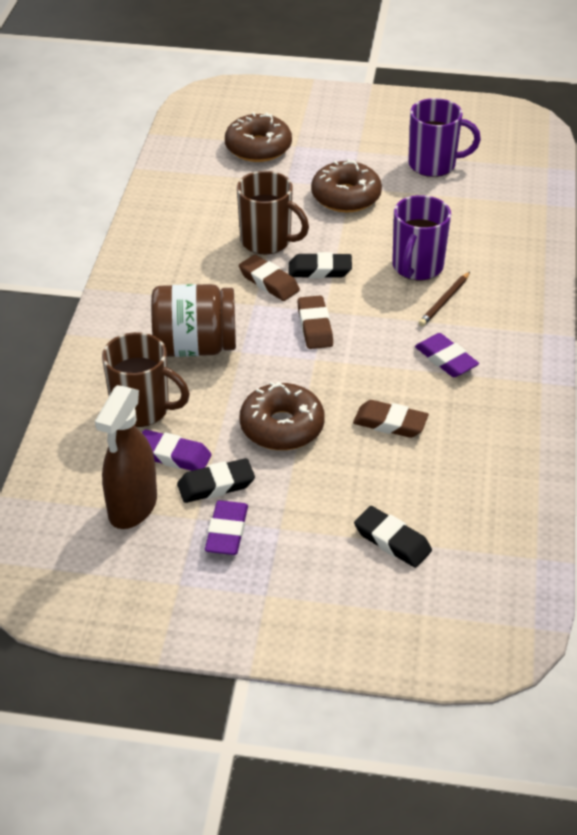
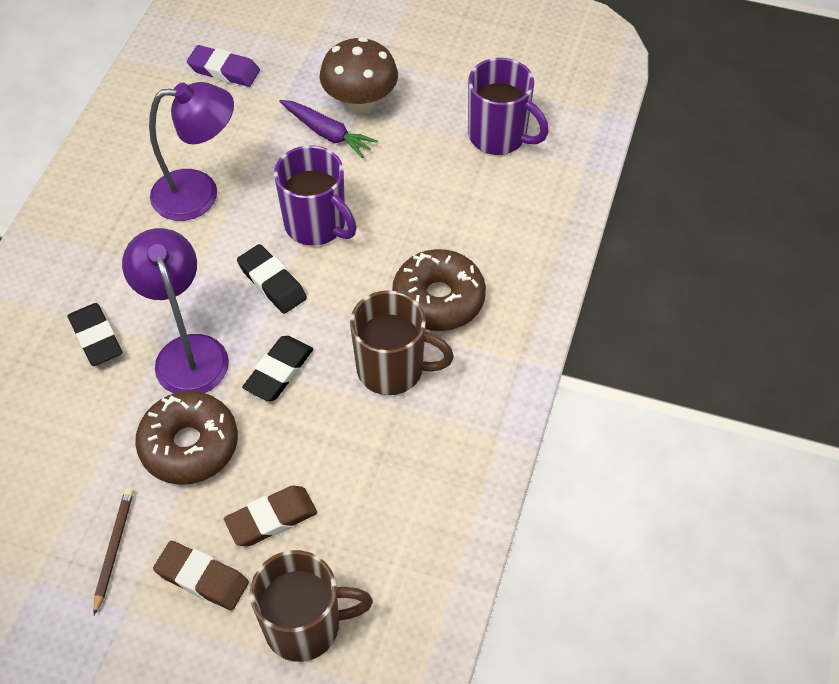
brown donut: 3 -> 2
brown eraser: 3 -> 2
brown jar: 1 -> 0
brown mushroom: 0 -> 1
brown spray bottle: 1 -> 0
purple carrot: 0 -> 1
purple eraser: 3 -> 1
purple lamp: 0 -> 2

